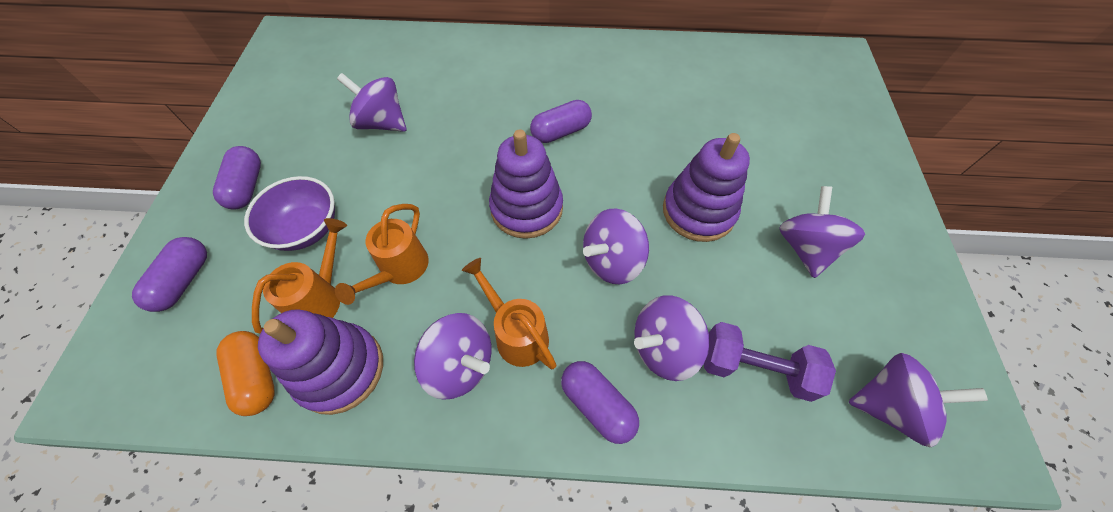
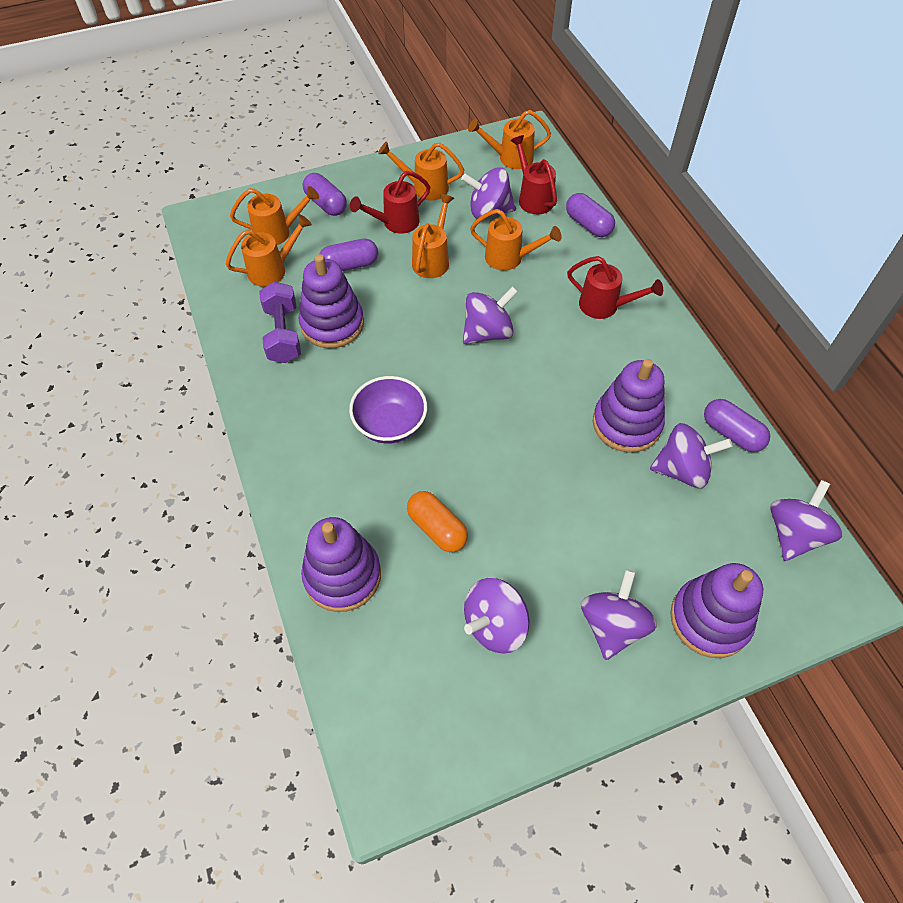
orange watering can: 3 -> 6
purple stacking toy: 3 -> 4
red watering can: 0 -> 3

